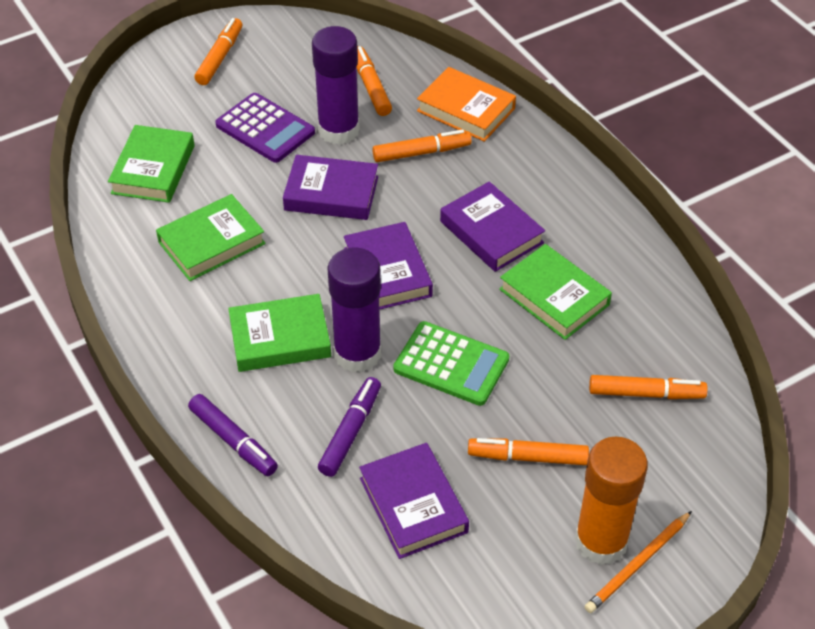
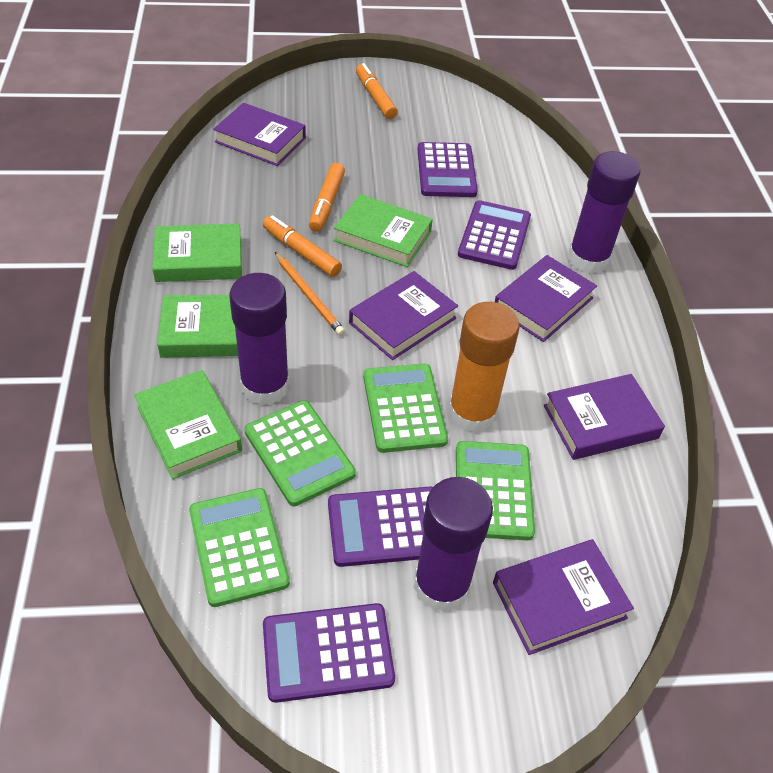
green calculator: 1 -> 4
orange book: 1 -> 0
orange marker: 5 -> 3
purple book: 4 -> 5
purple calculator: 1 -> 4
purple glue stick: 2 -> 3
purple marker: 2 -> 0

